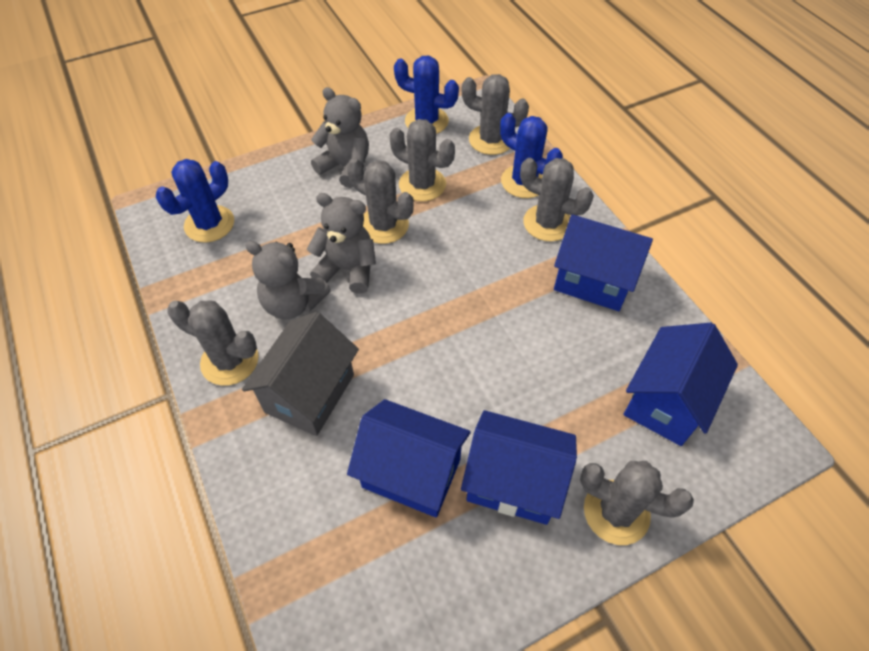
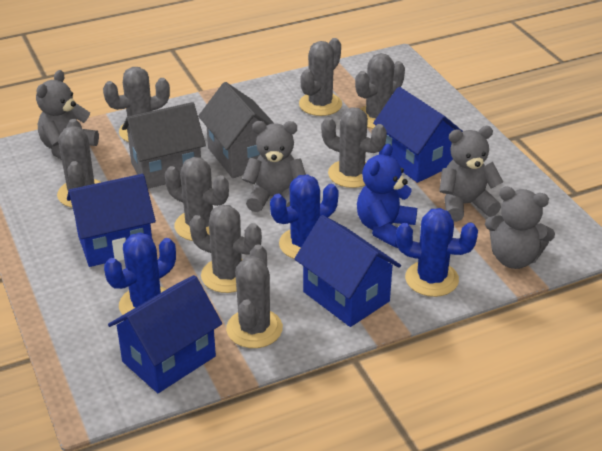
blue teddy bear: 0 -> 1
grey cactus: 6 -> 8
grey house: 1 -> 2
grey teddy bear: 3 -> 4

